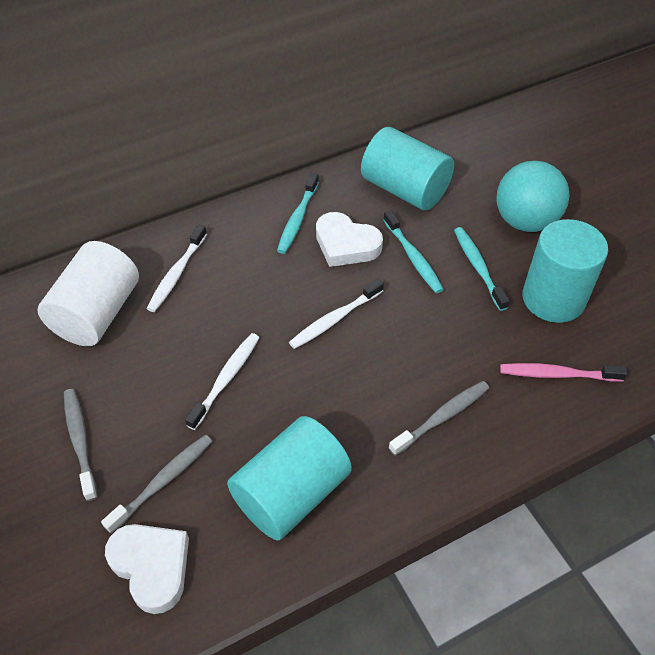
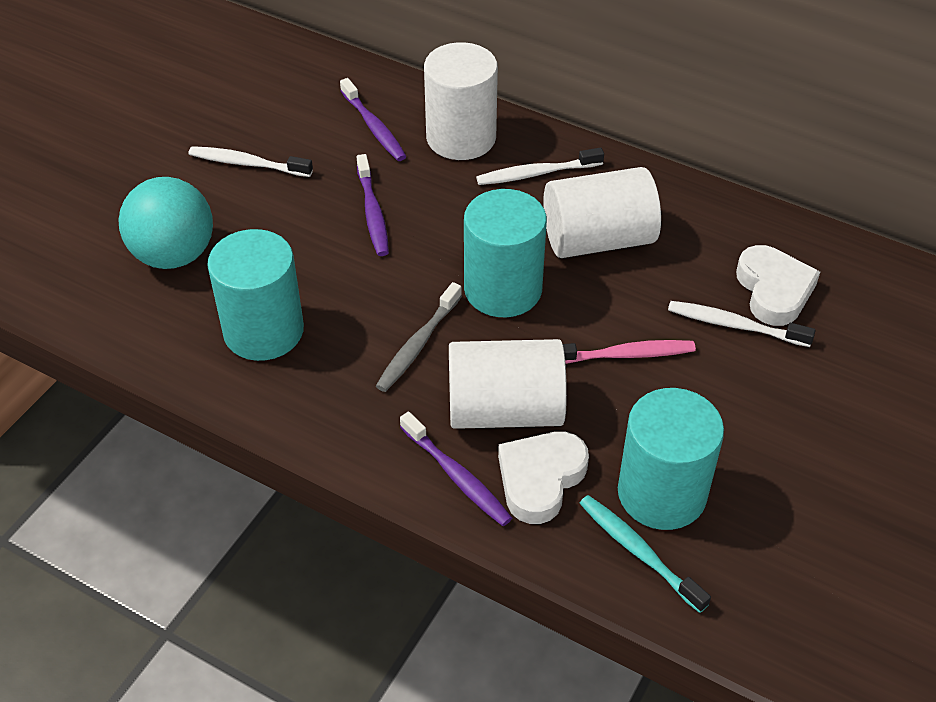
grey toothbrush: 3 -> 1
purple toothbrush: 0 -> 3
turquoise toothbrush: 3 -> 1
white cylinder: 1 -> 3

